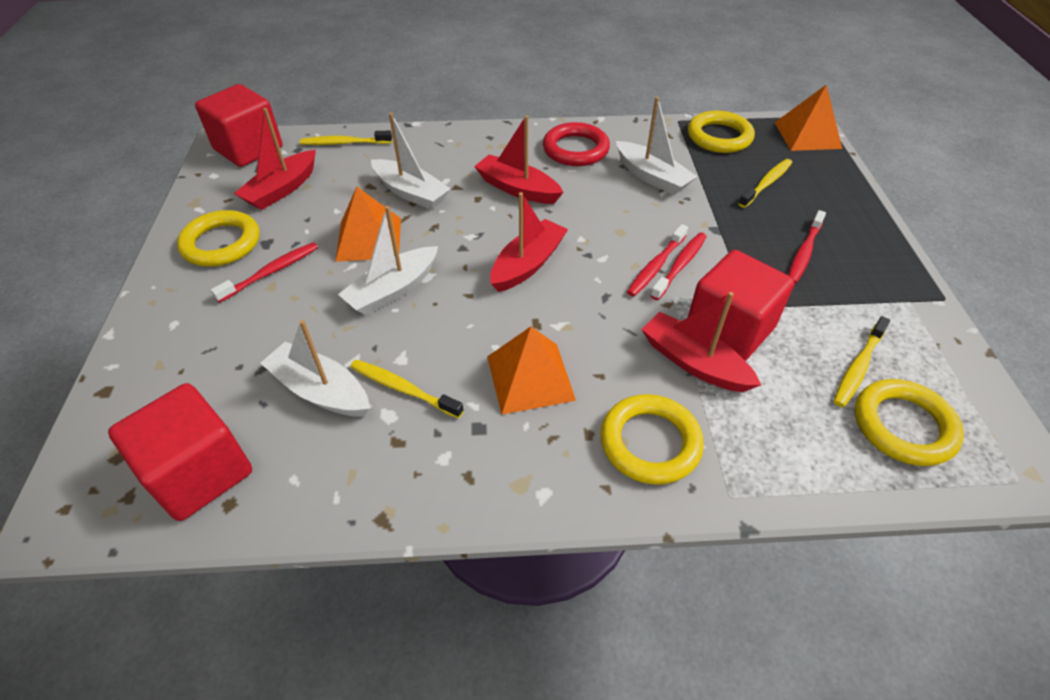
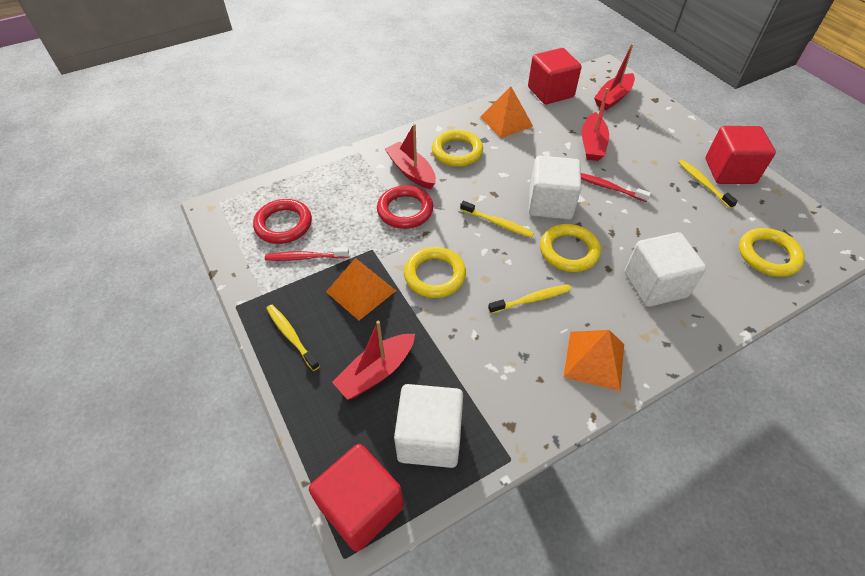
red ring: 1 -> 2
red toothbrush: 4 -> 2
white boat: 4 -> 0
white cube: 0 -> 3

